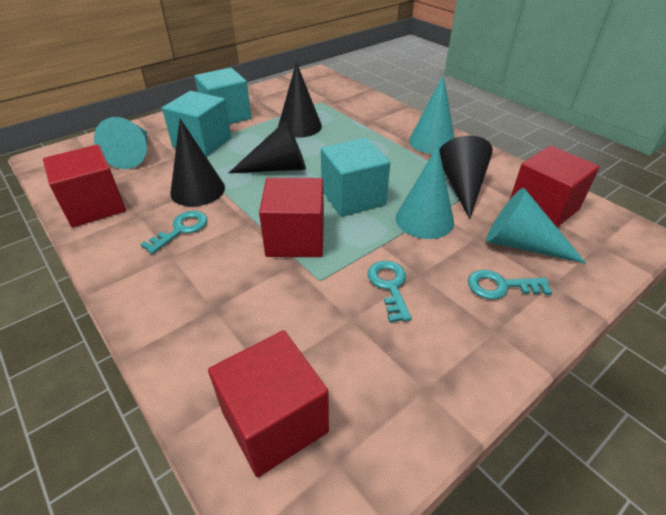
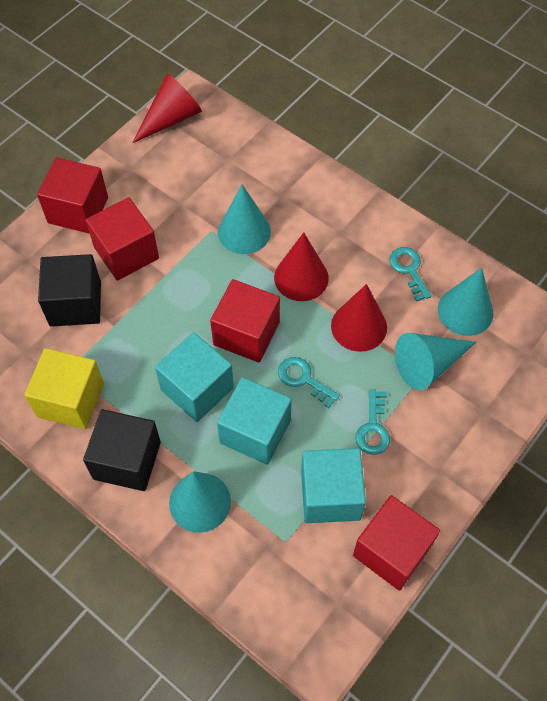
black cone: 4 -> 0
black cube: 0 -> 2
red cone: 0 -> 3
yellow cube: 0 -> 1

